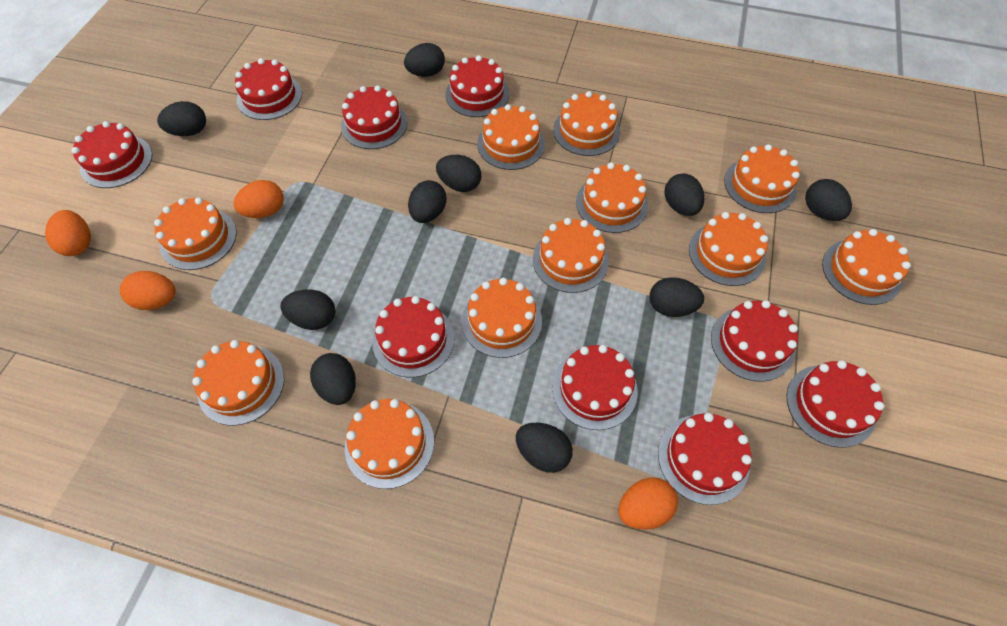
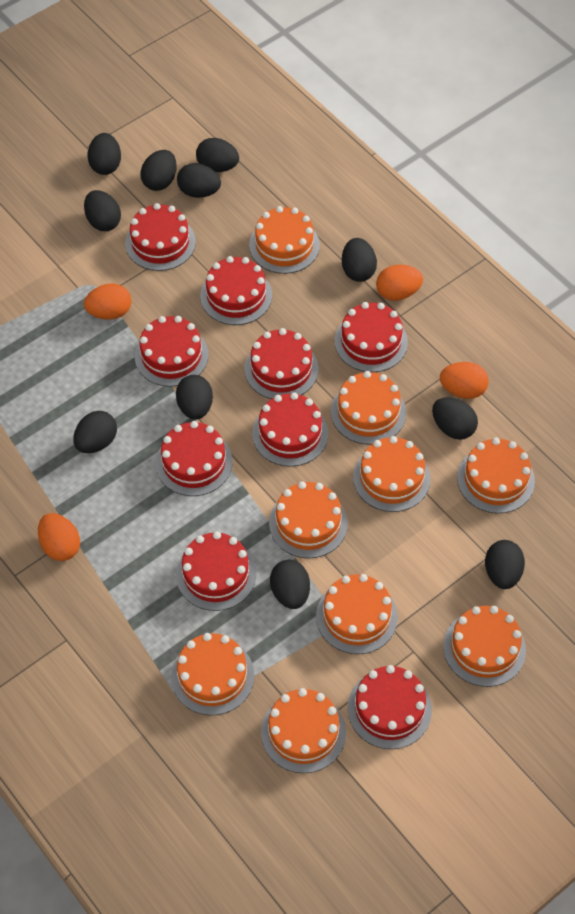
black egg: 10 -> 11
orange cake: 11 -> 9

